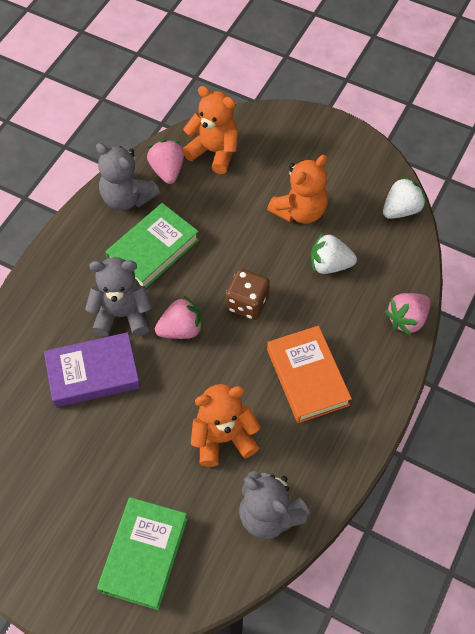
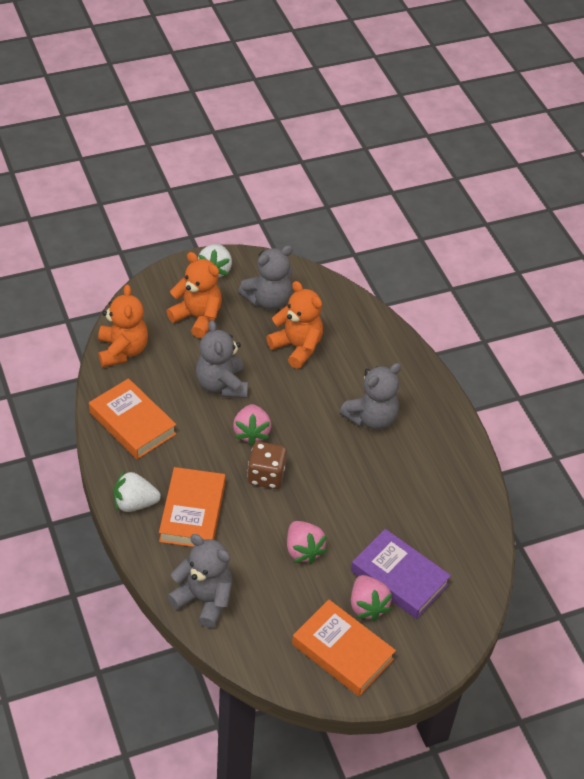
green book: 2 -> 0
grey teddy bear: 3 -> 4
orange book: 1 -> 3

